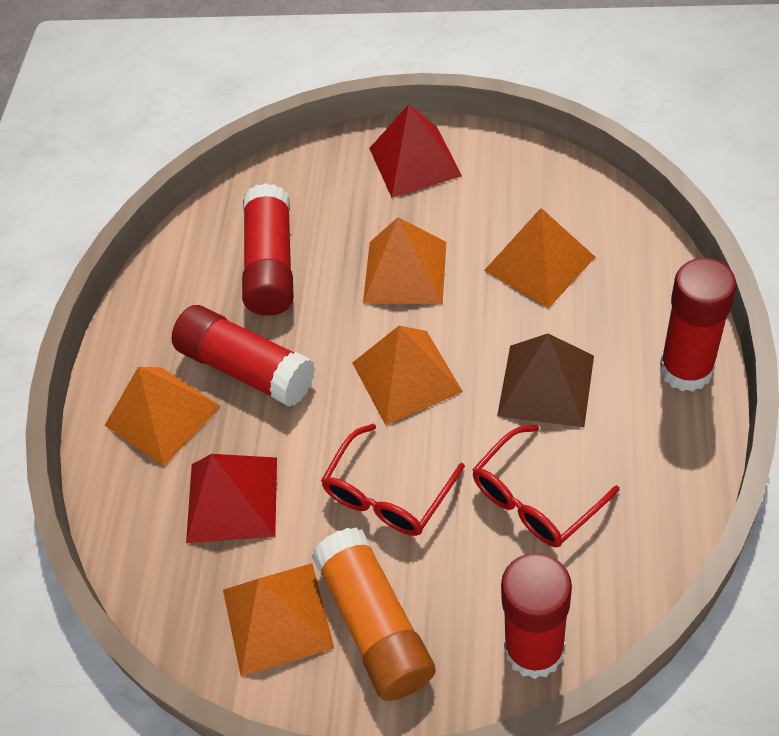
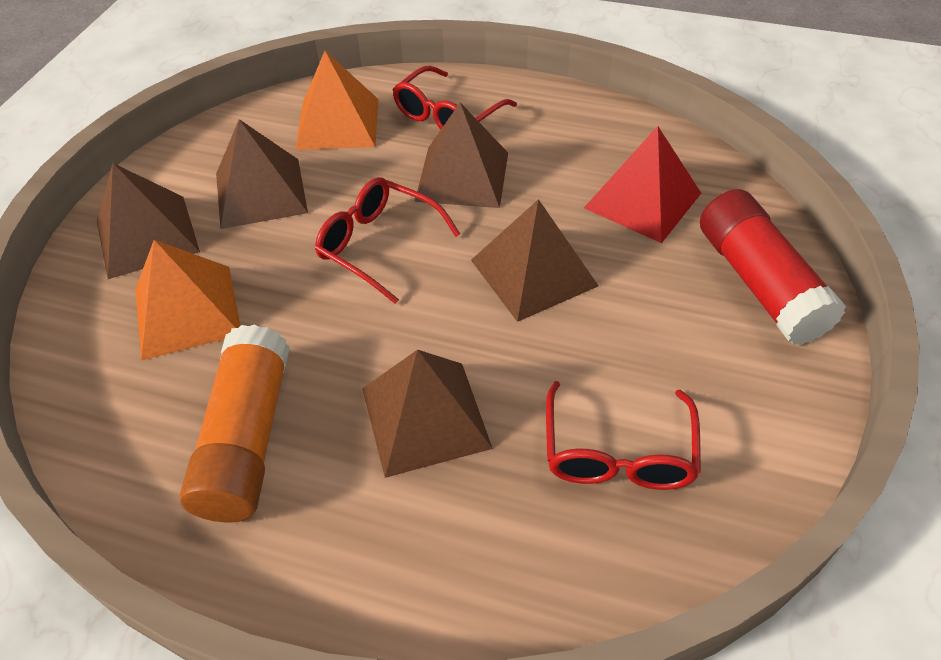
brown pyramid: 1 -> 5
orange pyramid: 5 -> 2
red glasses: 2 -> 3
red glue stick: 4 -> 1
red pyramid: 2 -> 1

